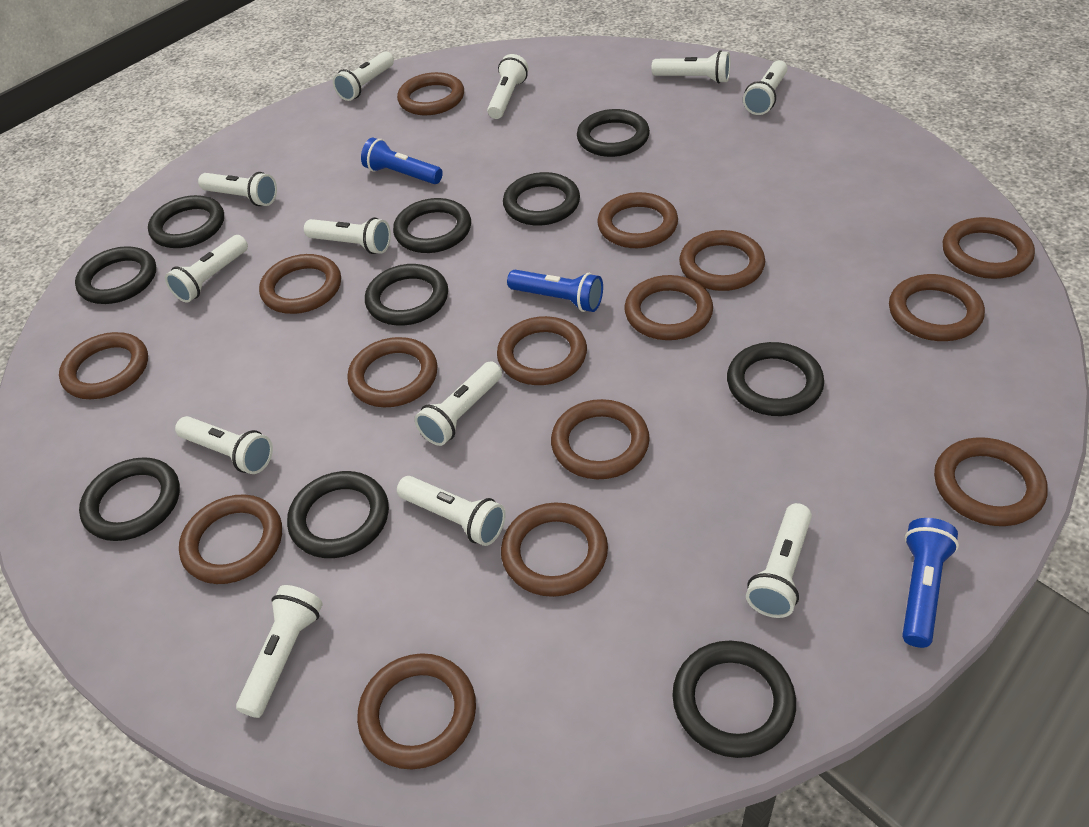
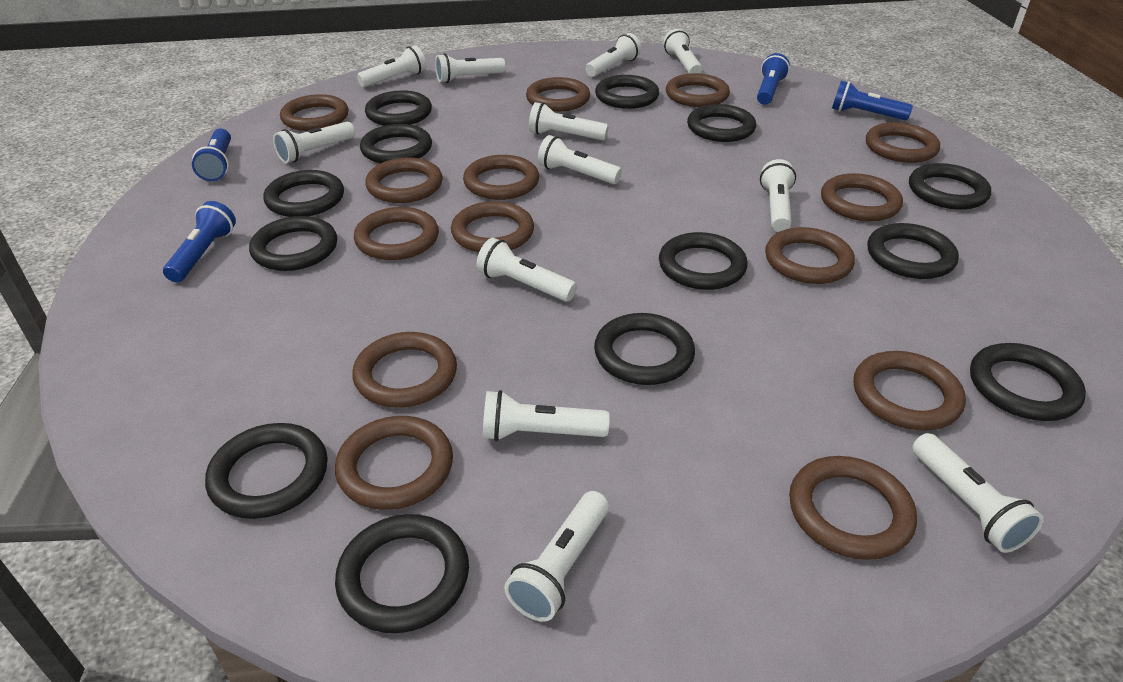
black ring: 10 -> 13
blue flashlight: 3 -> 4
brown ring: 15 -> 14

